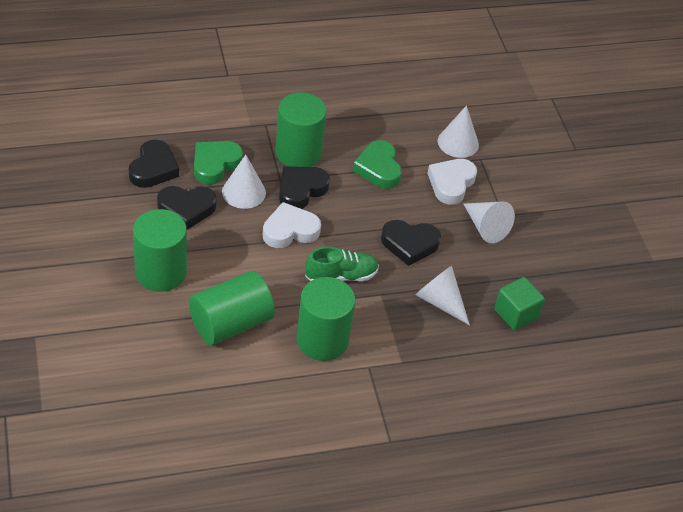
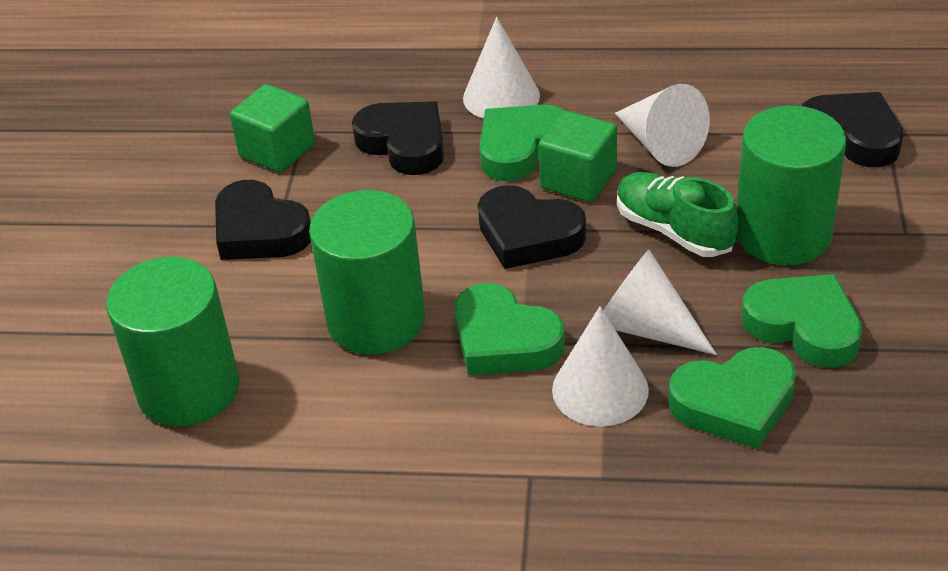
green cube: 1 -> 2
green cylinder: 4 -> 3
green heart: 2 -> 4
white heart: 2 -> 0

